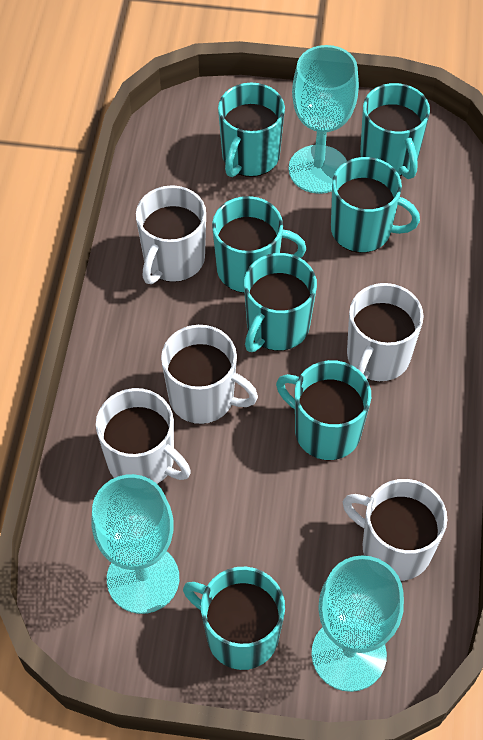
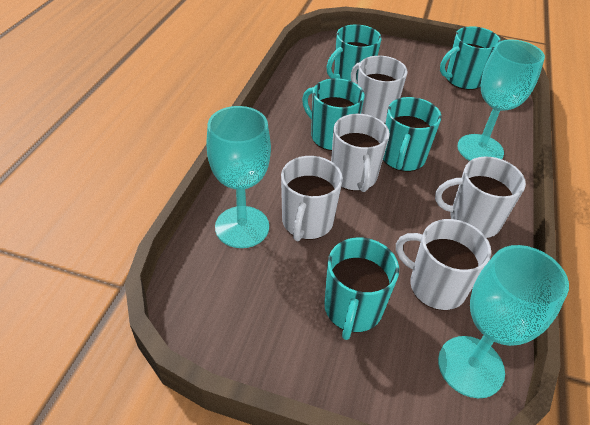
turquoise mug: 7 -> 5

